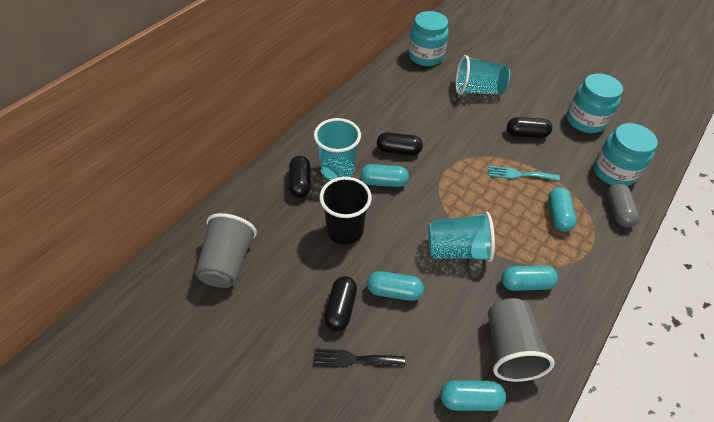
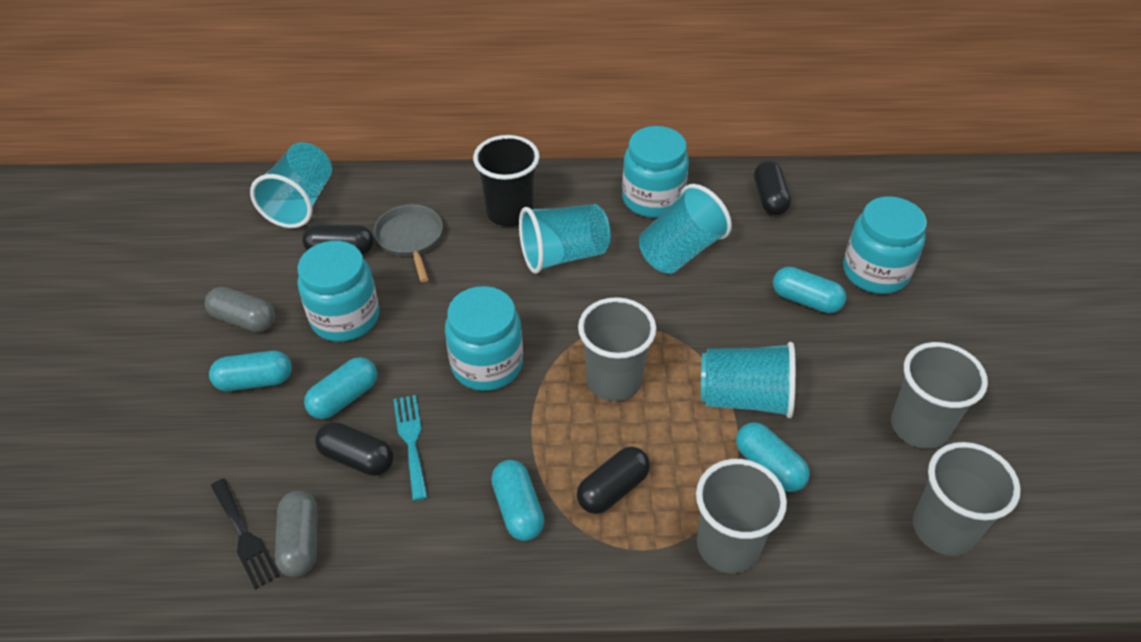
grey capsule: 1 -> 2
grey cup: 2 -> 4
grey pan: 0 -> 1
turquoise cup: 3 -> 4
turquoise jar: 3 -> 4

